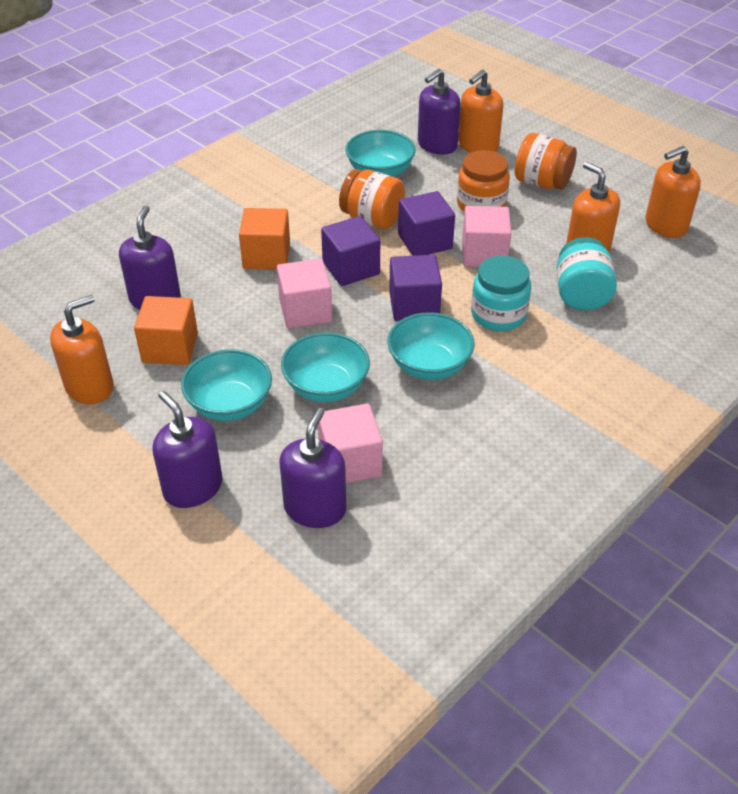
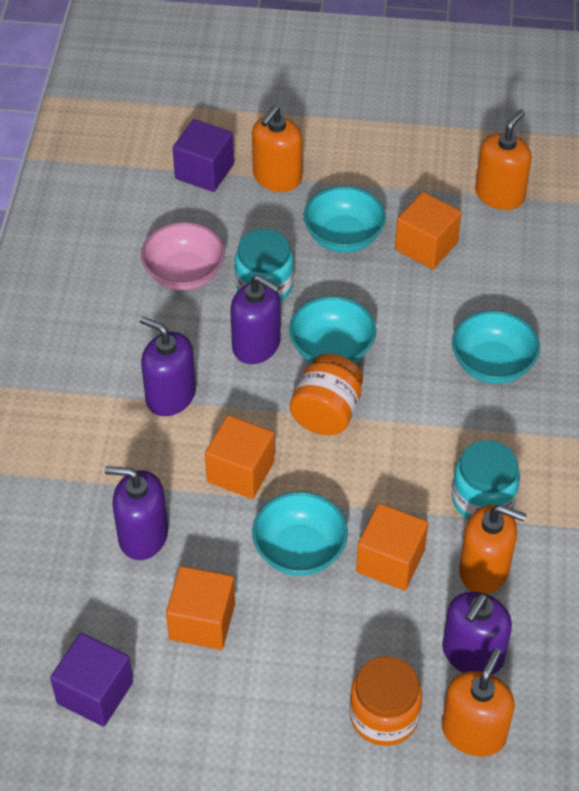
orange cube: 2 -> 4
orange jar: 3 -> 2
pink bowl: 0 -> 1
pink cube: 3 -> 0
purple cube: 3 -> 2

